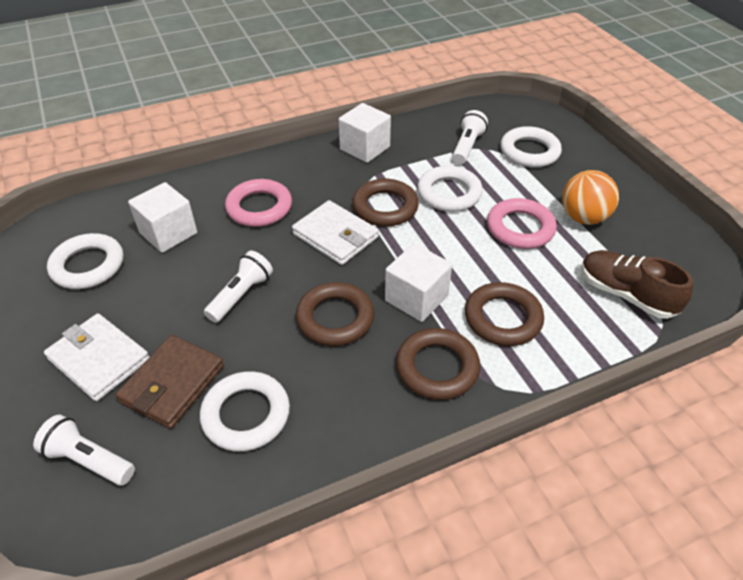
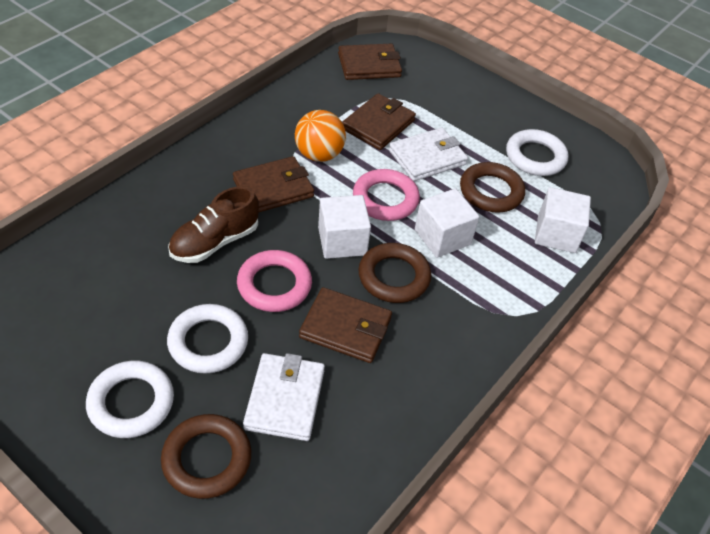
brown ring: 4 -> 3
brown wallet: 1 -> 4
white flashlight: 3 -> 0
white ring: 4 -> 3

